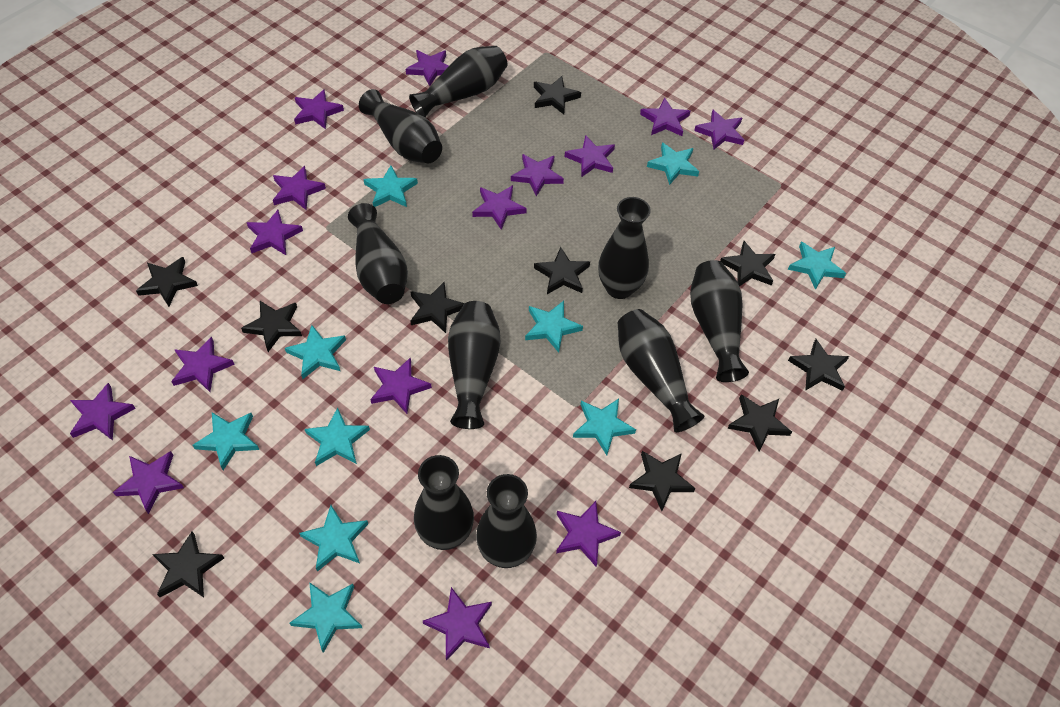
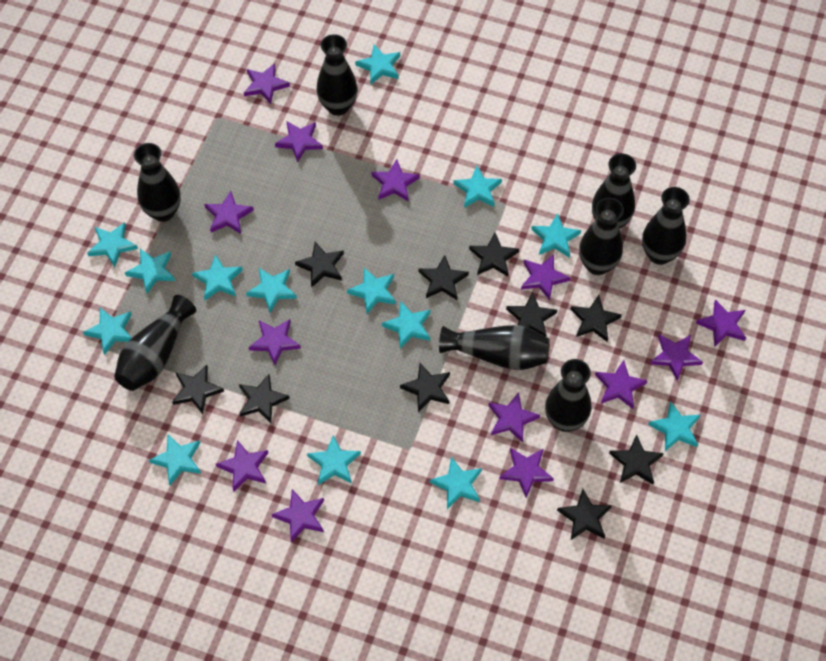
black vase: 9 -> 8
purple star: 15 -> 13
turquoise star: 10 -> 14

